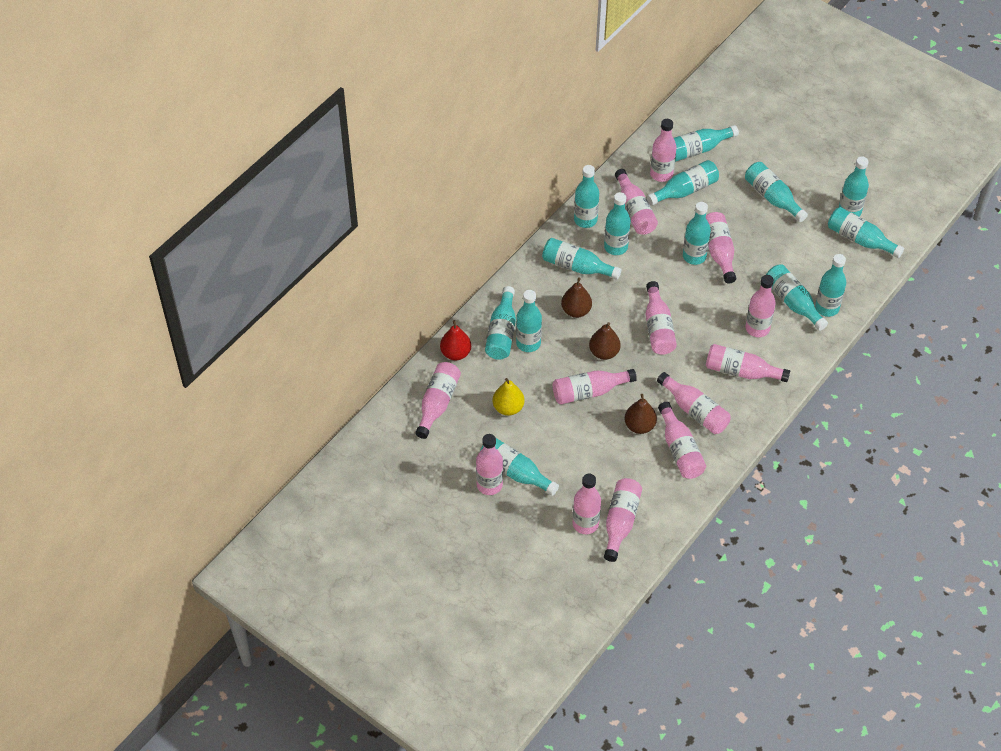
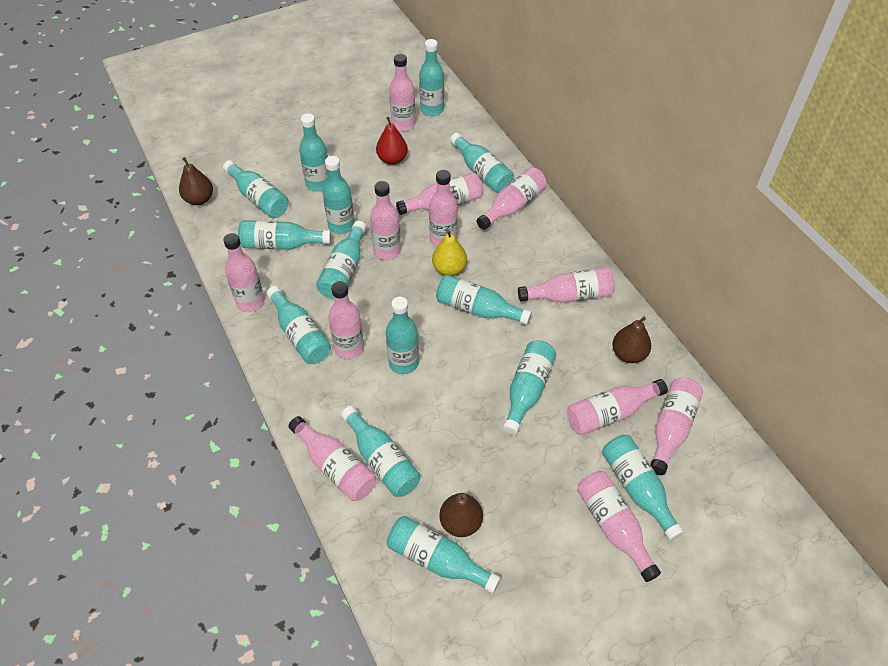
pink bottle: 13 -> 12

